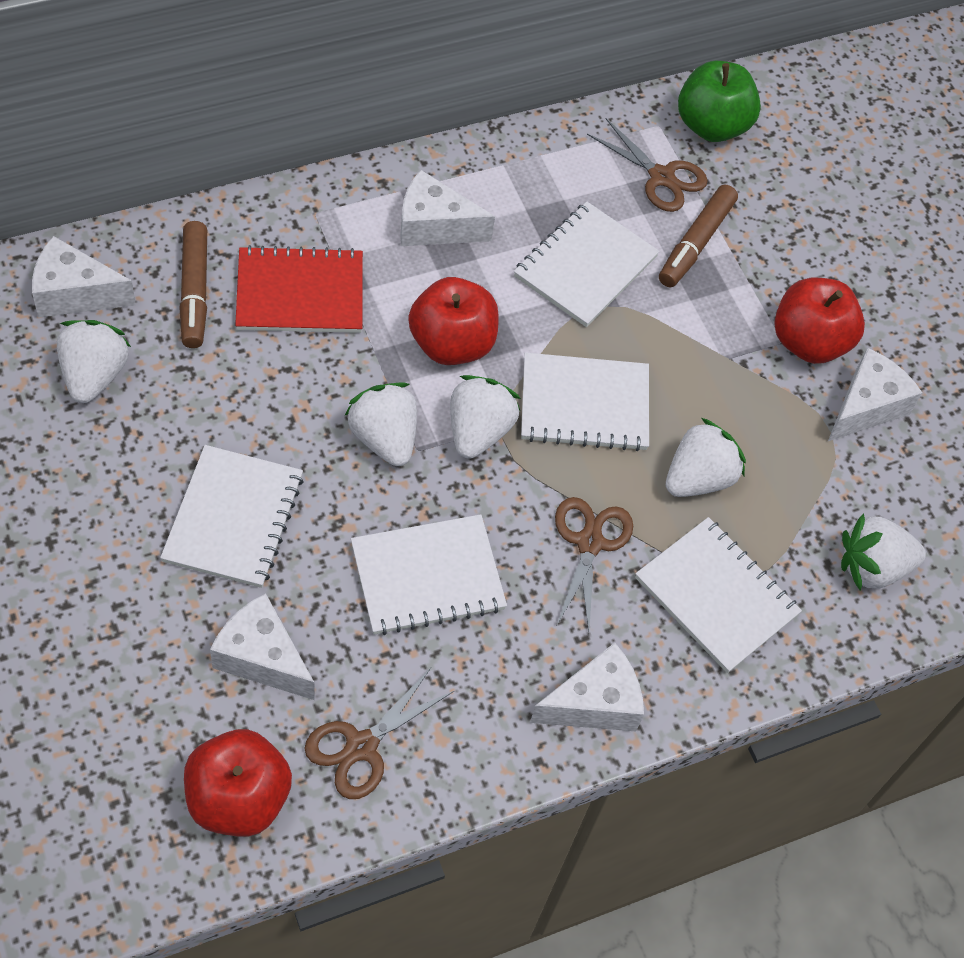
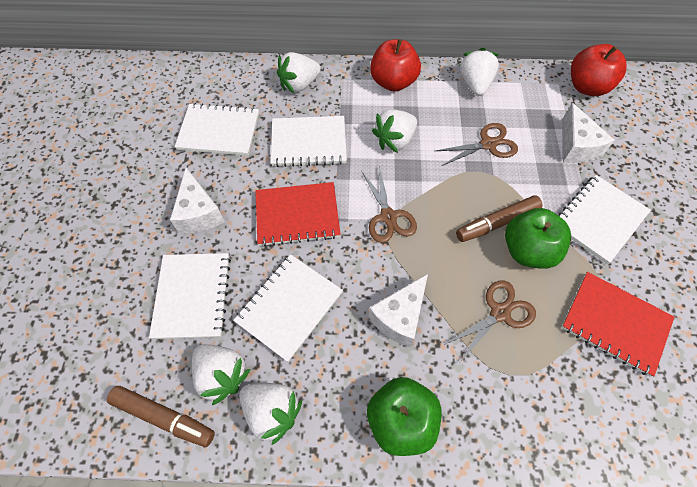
green apple: 1 -> 2
red apple: 3 -> 2
red notebook: 1 -> 2
white cheese: 5 -> 3

